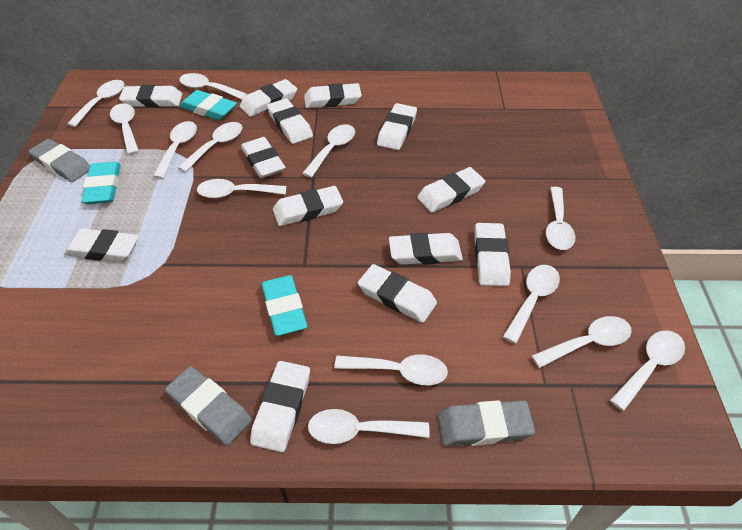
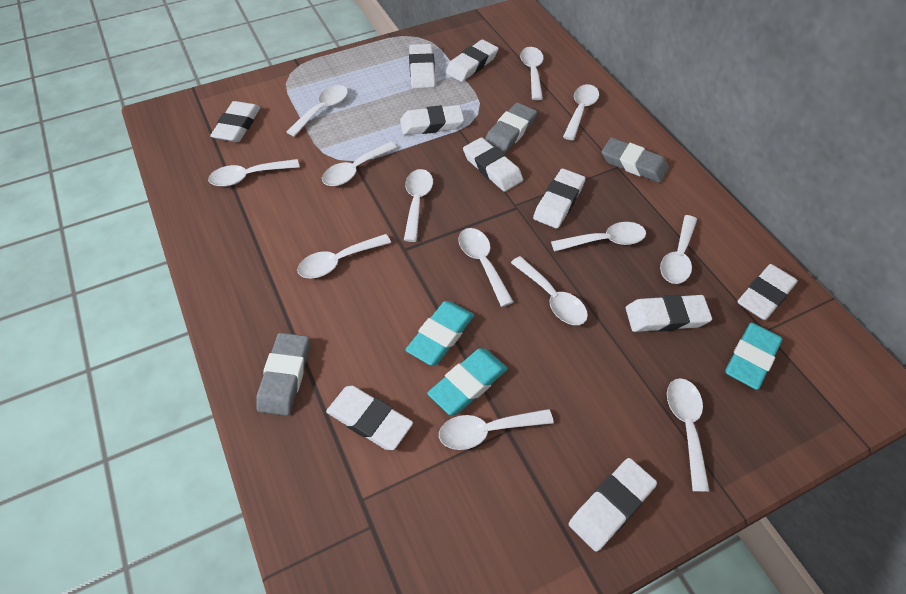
white eraser: 13 -> 10

